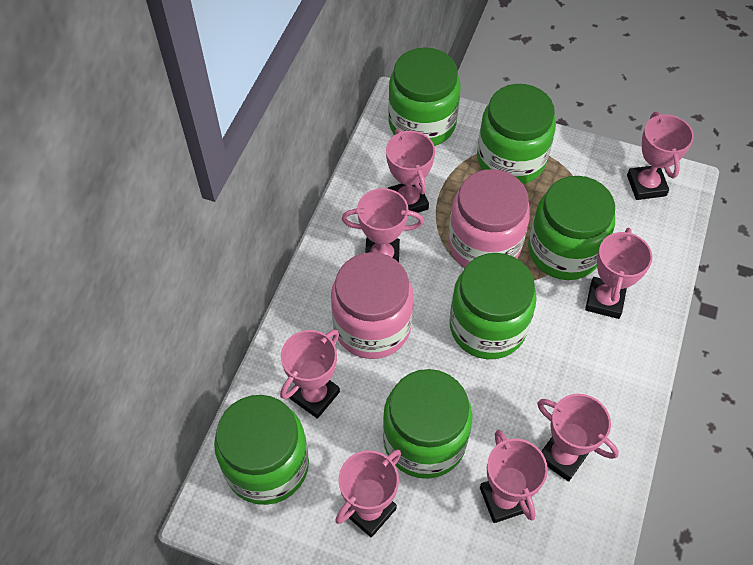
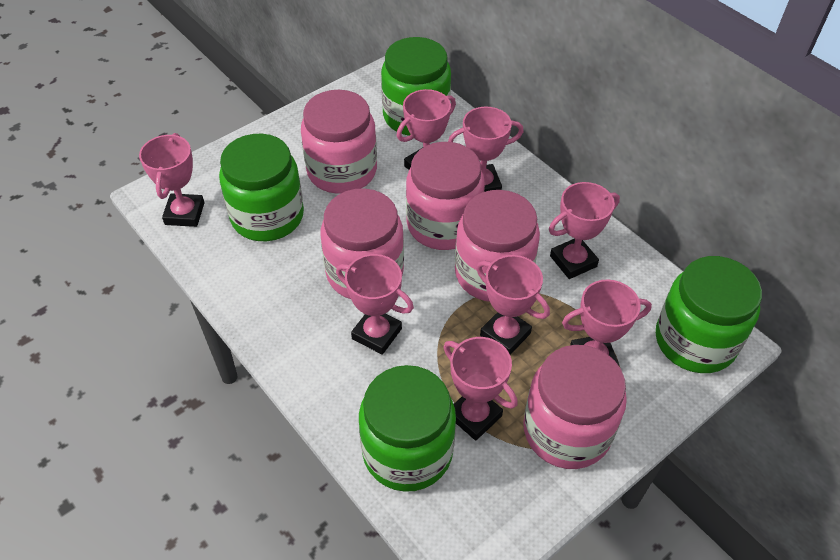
green jar: 6 -> 4
pink jar: 2 -> 5

